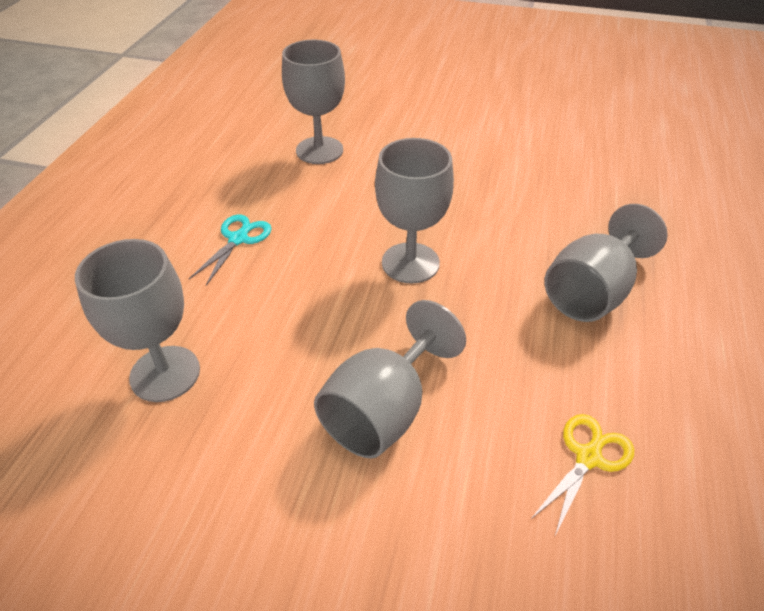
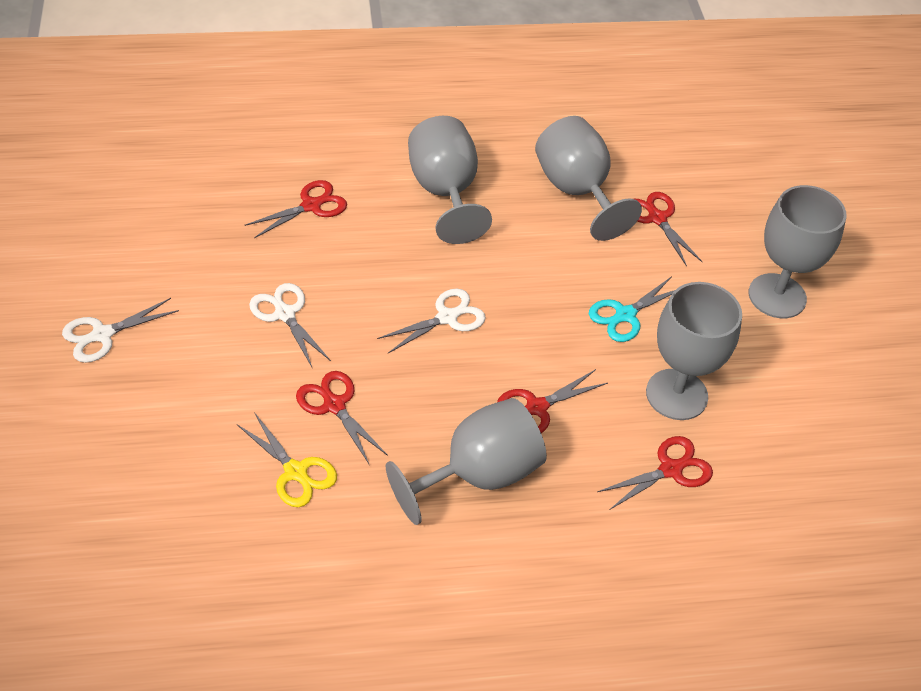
red scissors: 0 -> 5
white scissors: 0 -> 3

